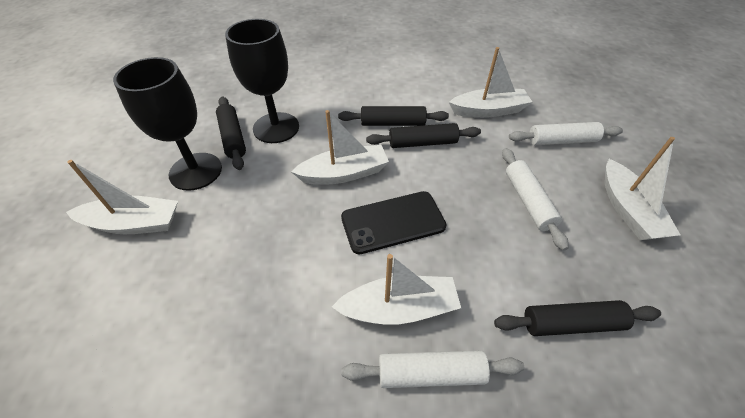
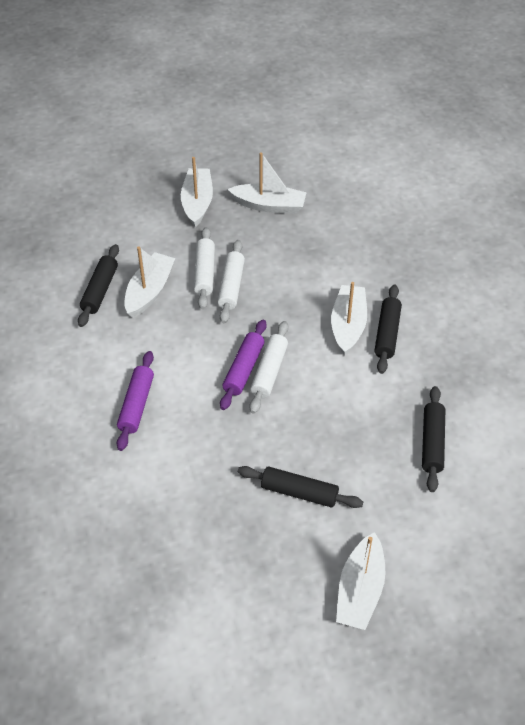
black goblet: 2 -> 0
black phone: 1 -> 0
purple rolling pin: 0 -> 2

